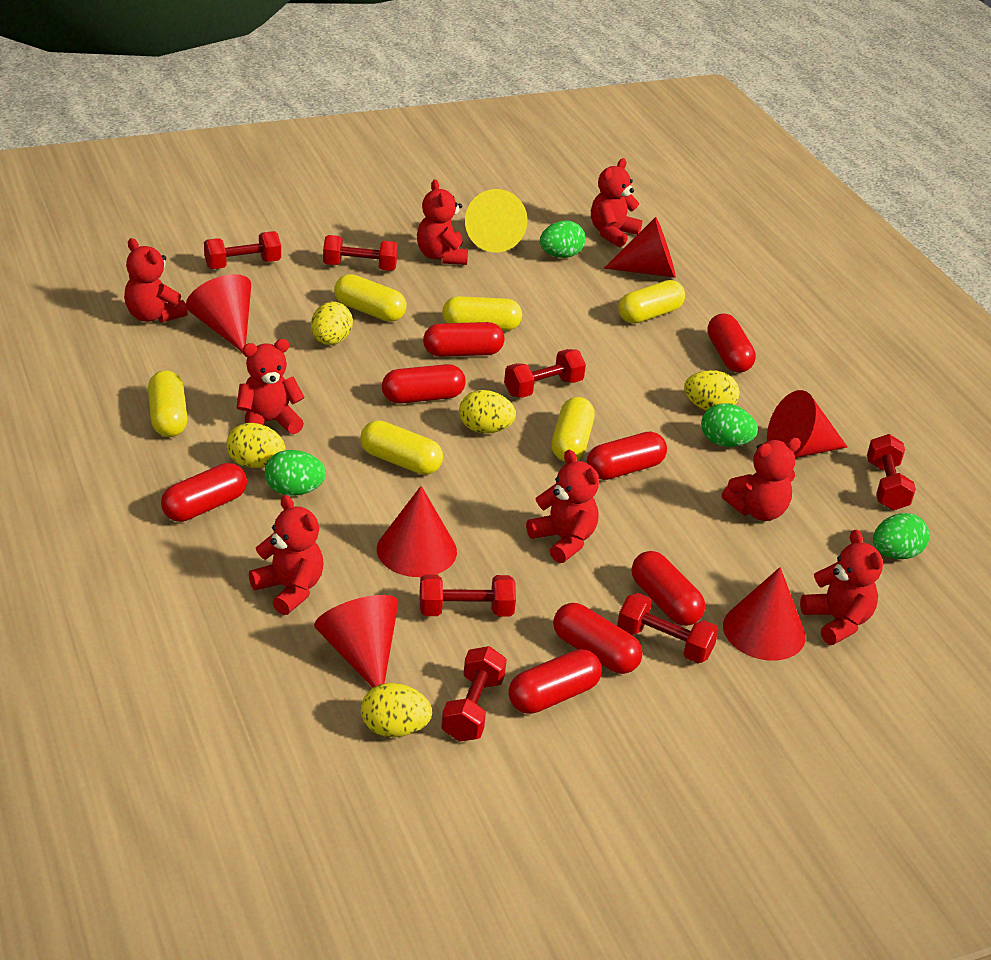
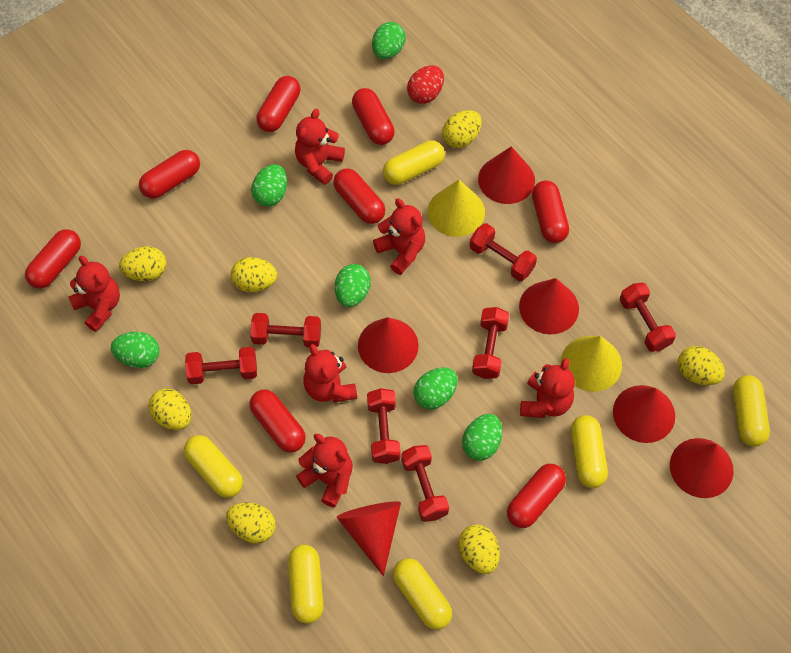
green egg: 4 -> 6
red egg: 0 -> 1
red teddy bear: 8 -> 6
yellow cone: 1 -> 2
yellow egg: 5 -> 7

